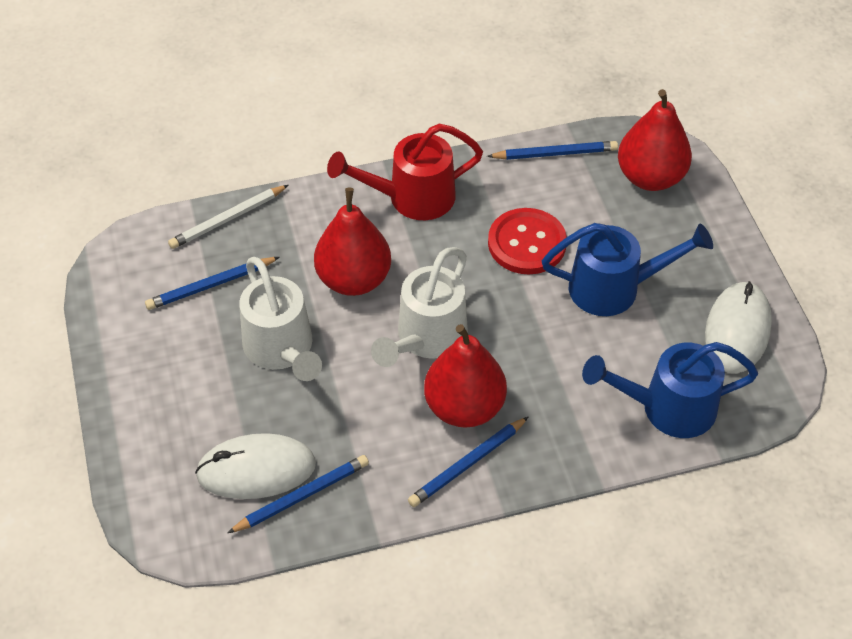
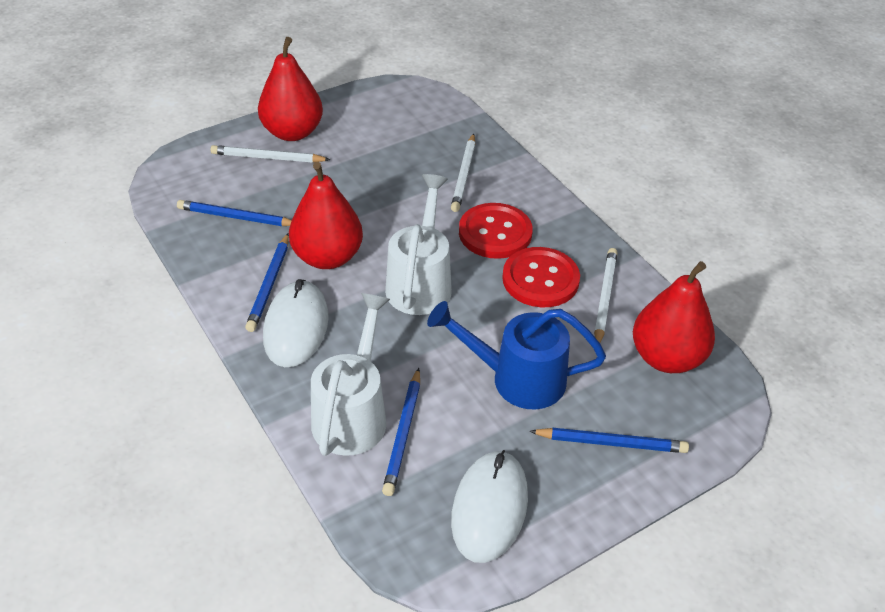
blue watering can: 2 -> 1
red button: 1 -> 2
red watering can: 1 -> 0
white pencil: 1 -> 3

